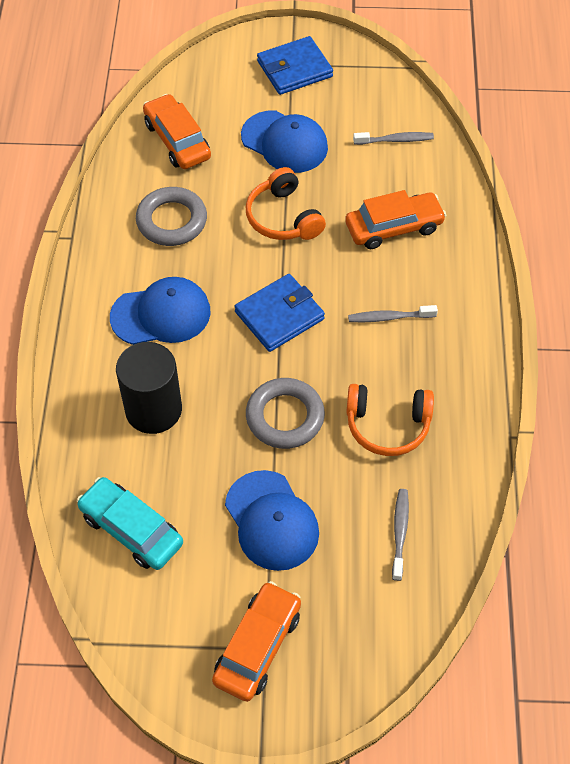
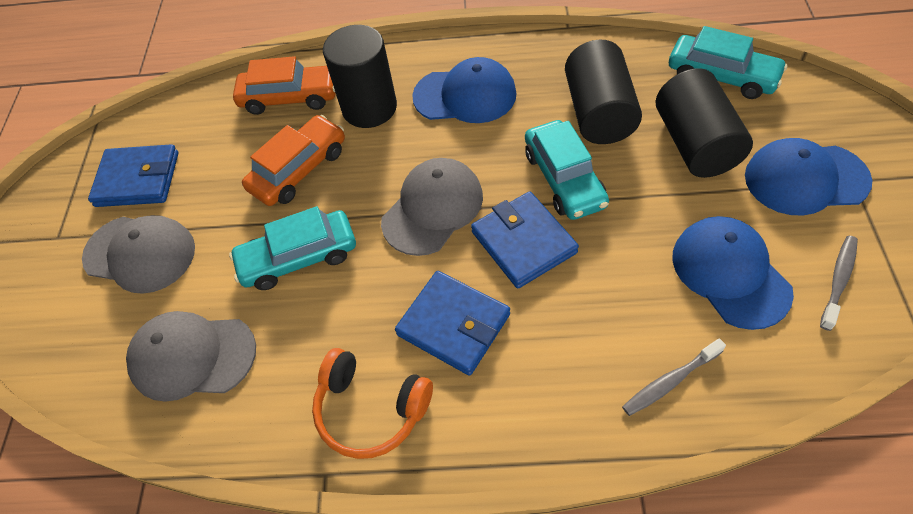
black cylinder: 1 -> 3
blue wallet: 2 -> 3
grey cap: 0 -> 3
grey ring: 2 -> 0
grey toothbrush: 3 -> 2
orange car: 3 -> 2
orange headphones: 2 -> 1
turquoise car: 1 -> 3

